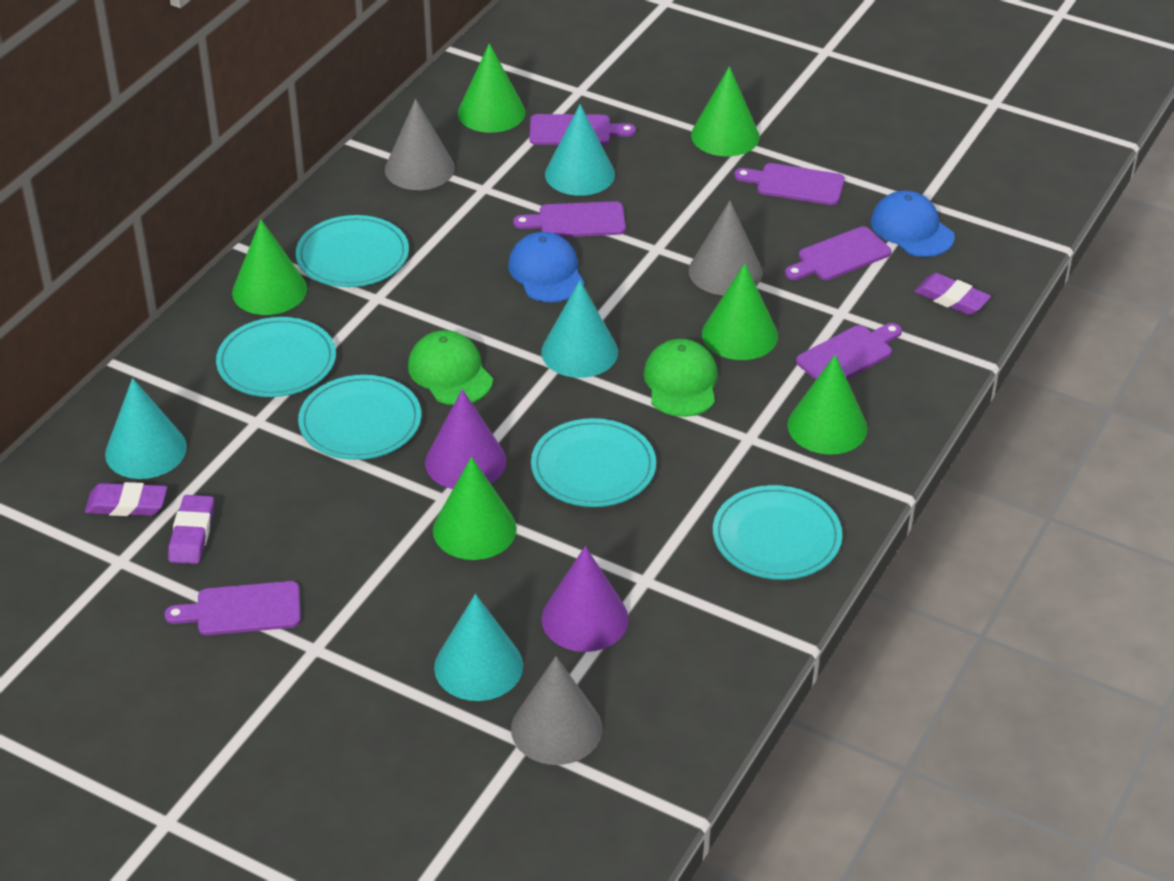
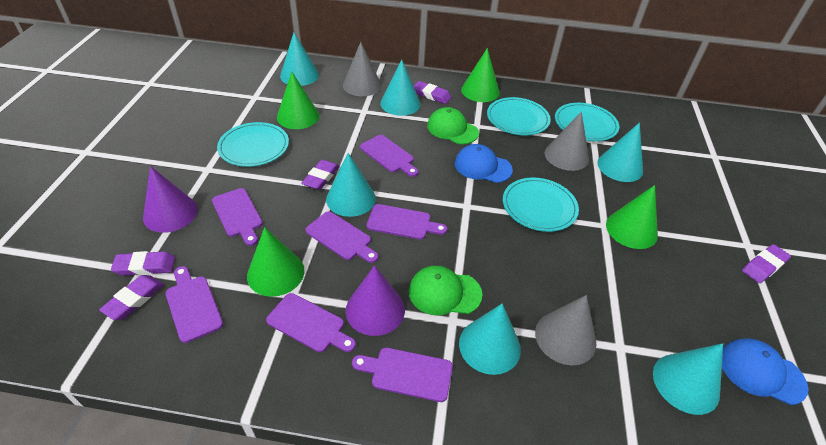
green cone: 6 -> 4
purple cutting board: 6 -> 7
purple eraser: 3 -> 5
turquoise cone: 4 -> 6
turquoise plate: 5 -> 4

